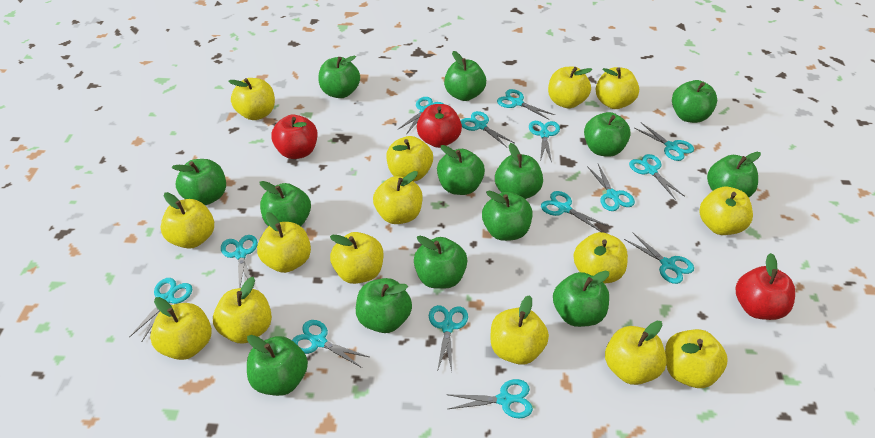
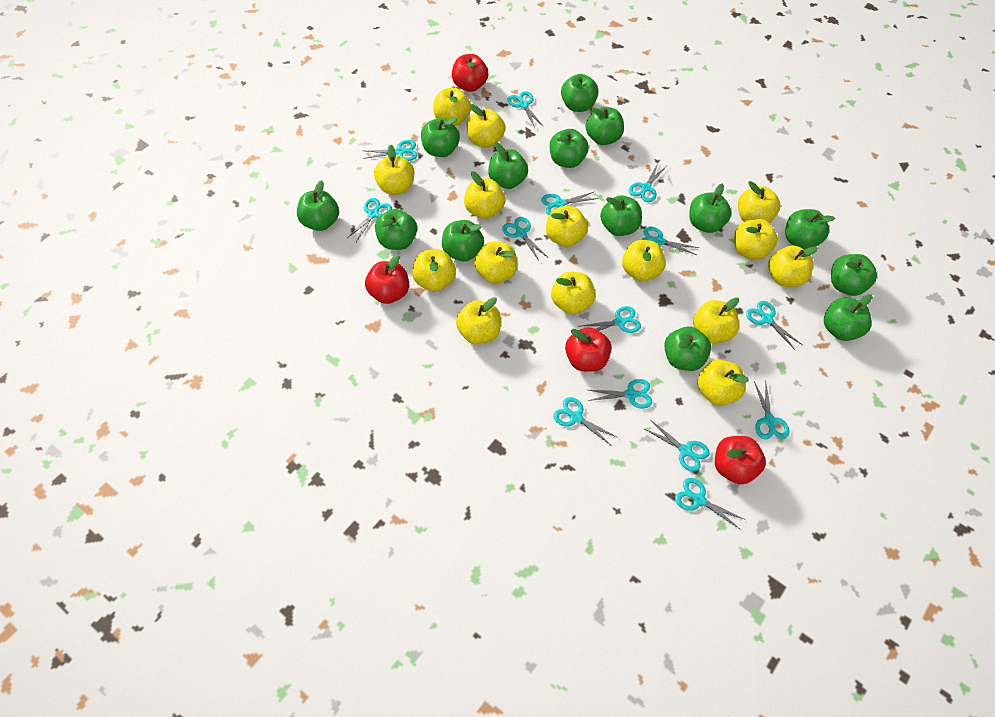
red apple: 3 -> 4

